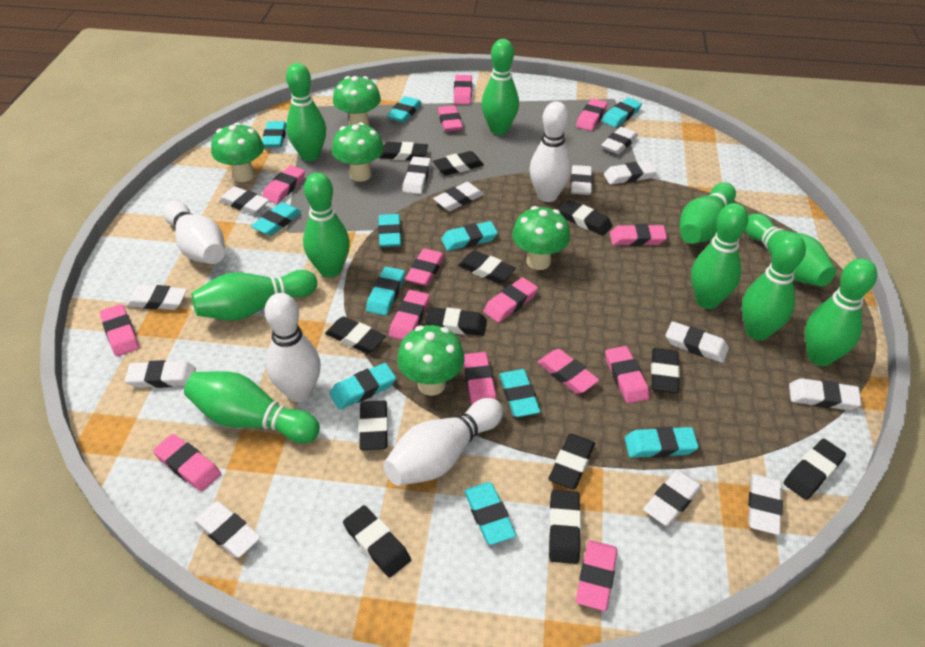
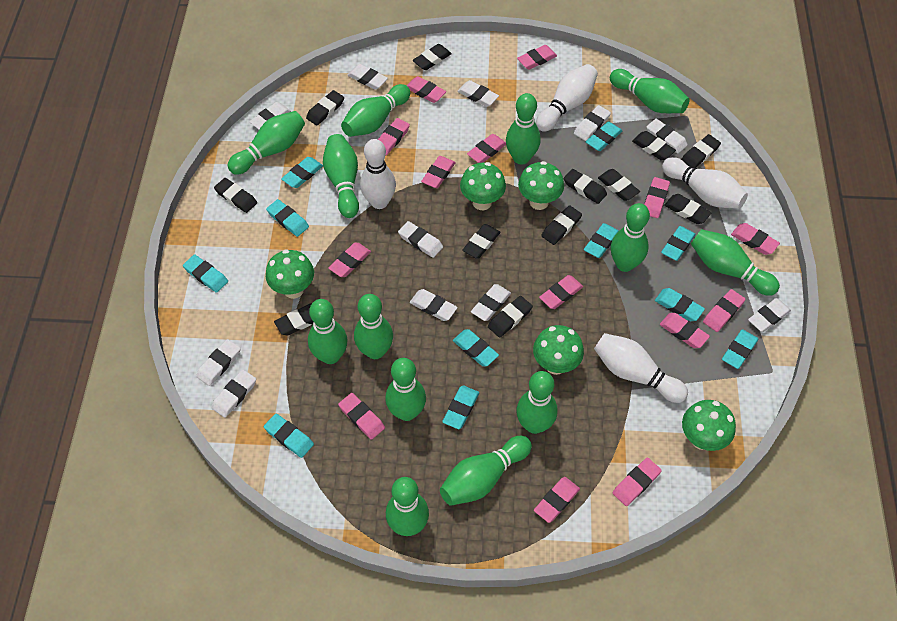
green bowling pin: 10 -> 13
white eraser: 13 -> 11

